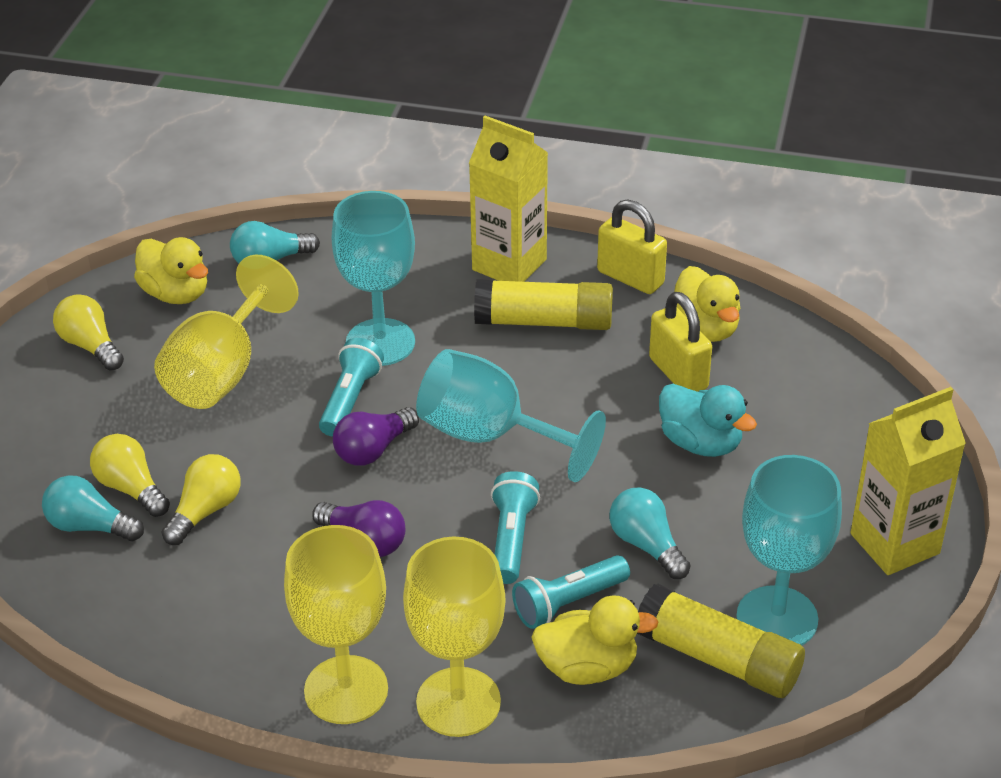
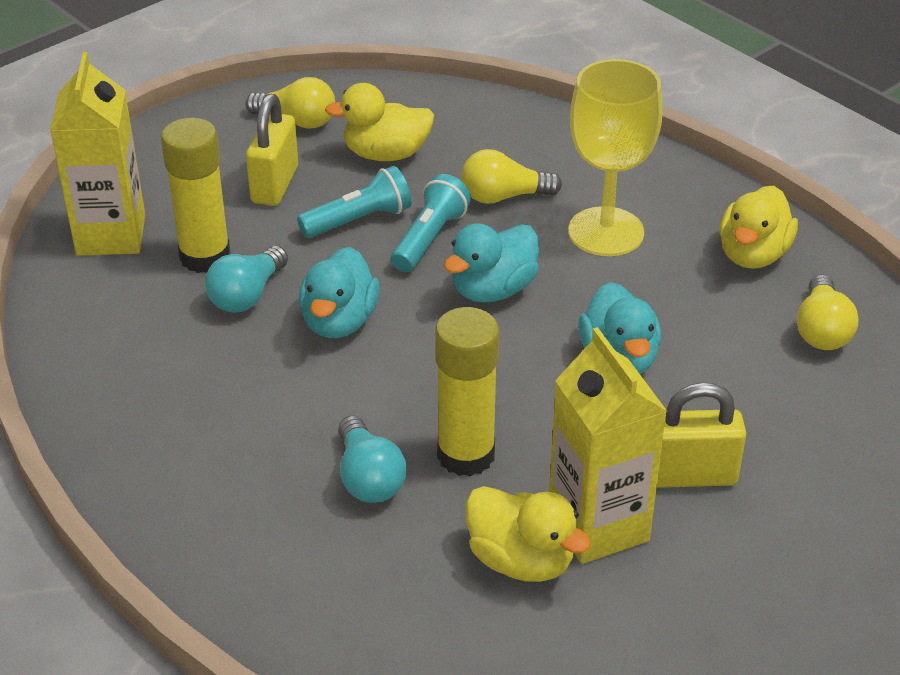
purple light bulb: 2 -> 0
turquoise duck: 1 -> 3
turquoise flashlight: 3 -> 2
turquoise goblet: 3 -> 0
turquoise light bulb: 3 -> 2
yellow goblet: 3 -> 1

